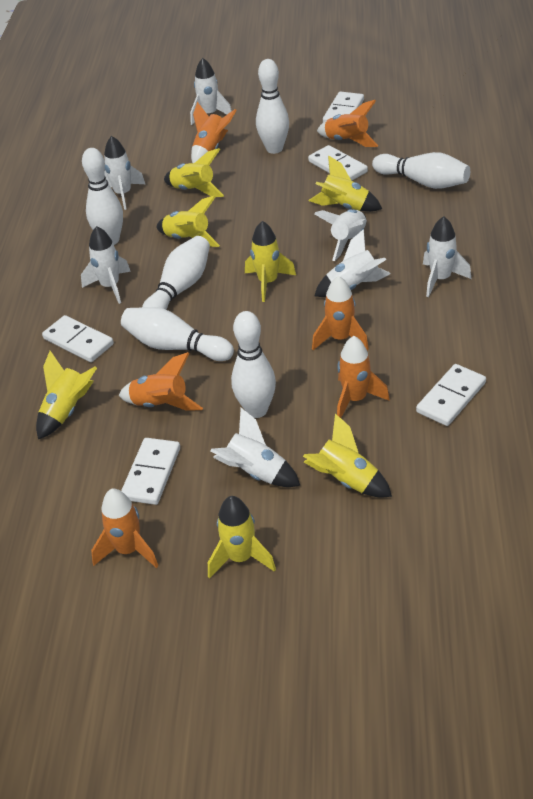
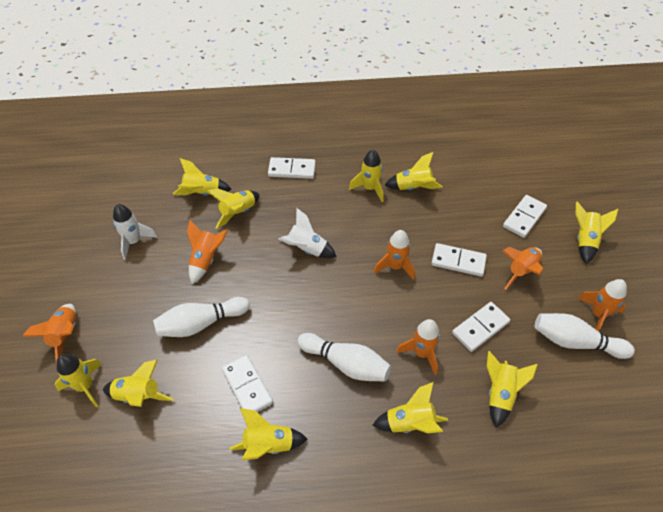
white bowling pin: 6 -> 3
white rocket: 7 -> 2
yellow rocket: 7 -> 10

